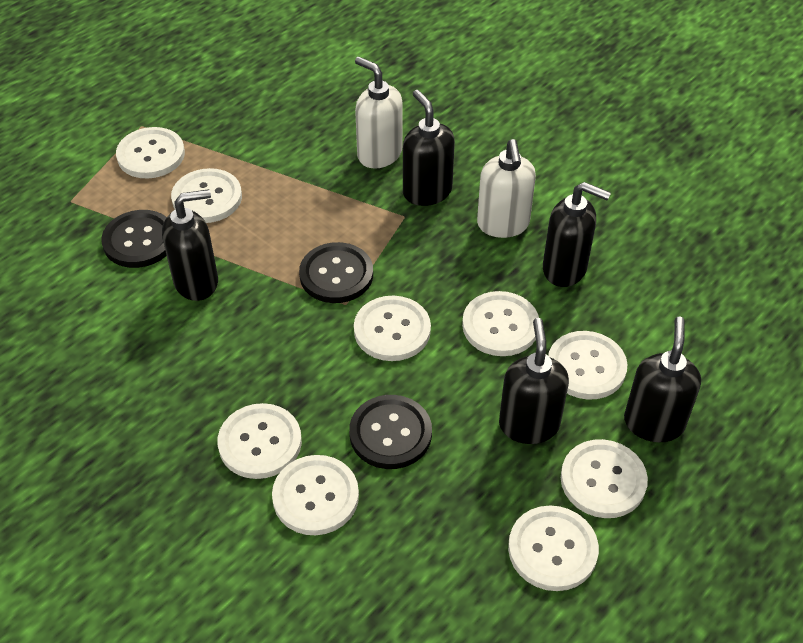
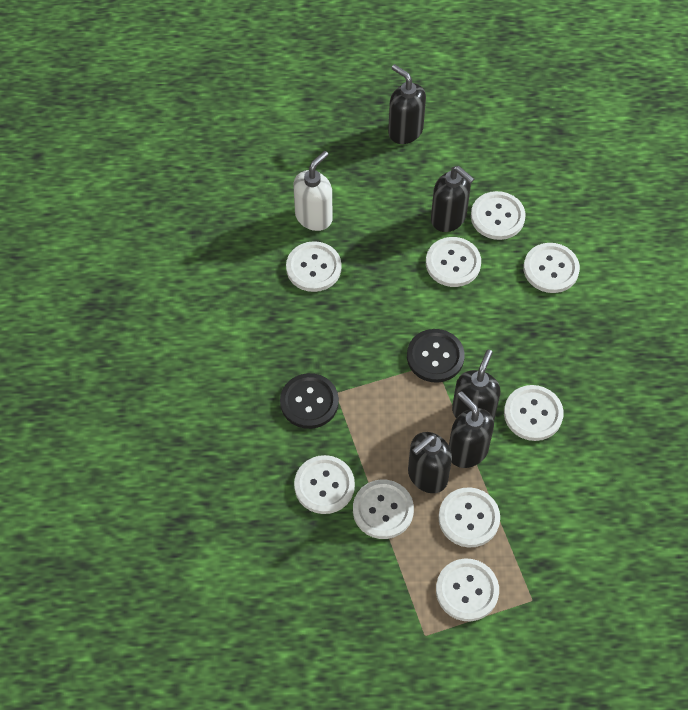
black button: 3 -> 2
white soap dispenser: 2 -> 1

